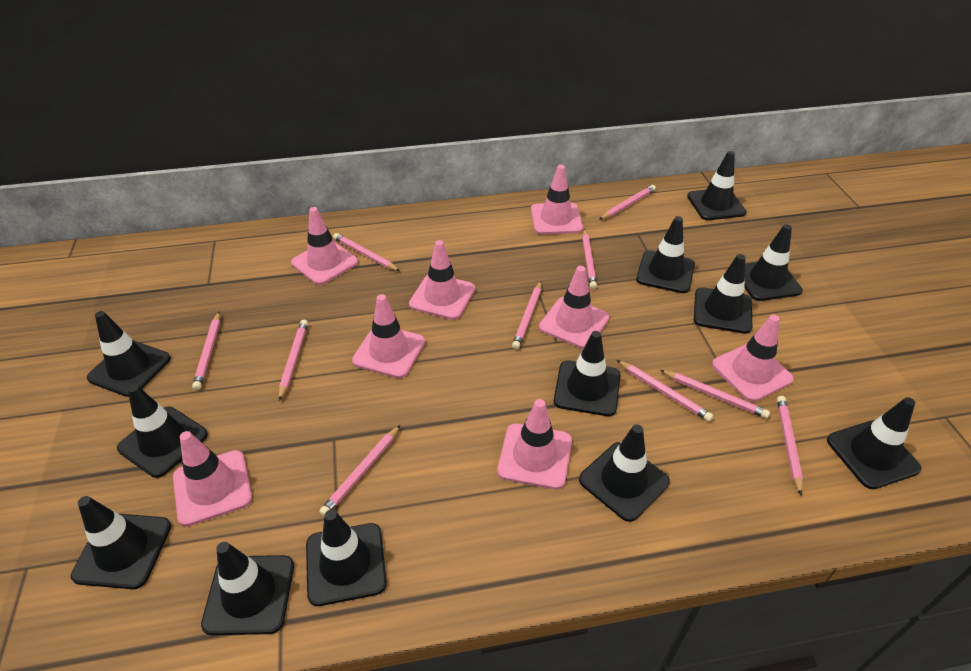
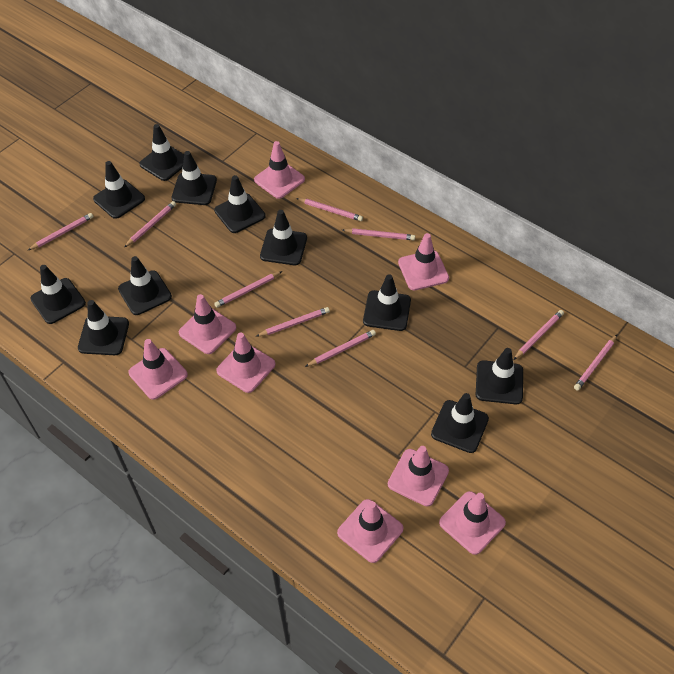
black traffic cone: 12 -> 11
pink pencil: 10 -> 9

